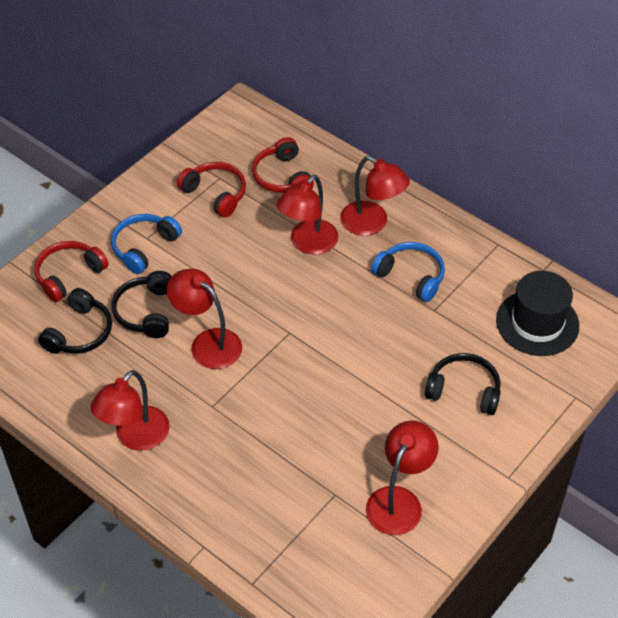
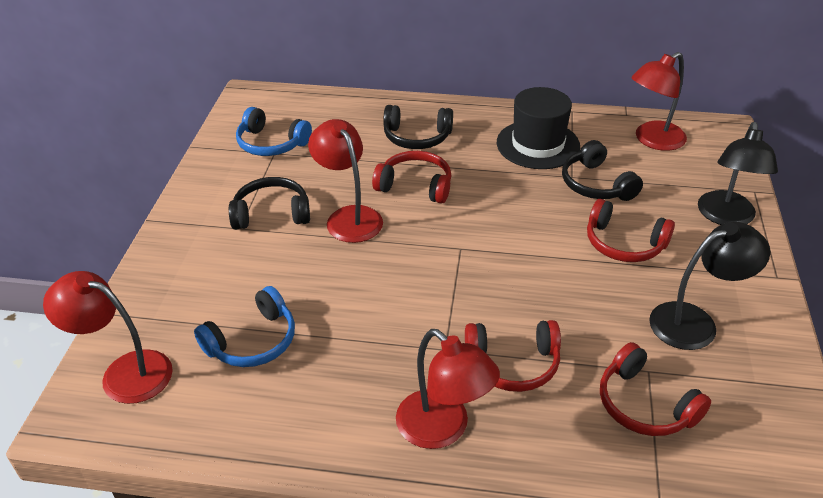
black lamp: 0 -> 2
red headphones: 3 -> 4
red lamp: 5 -> 4

